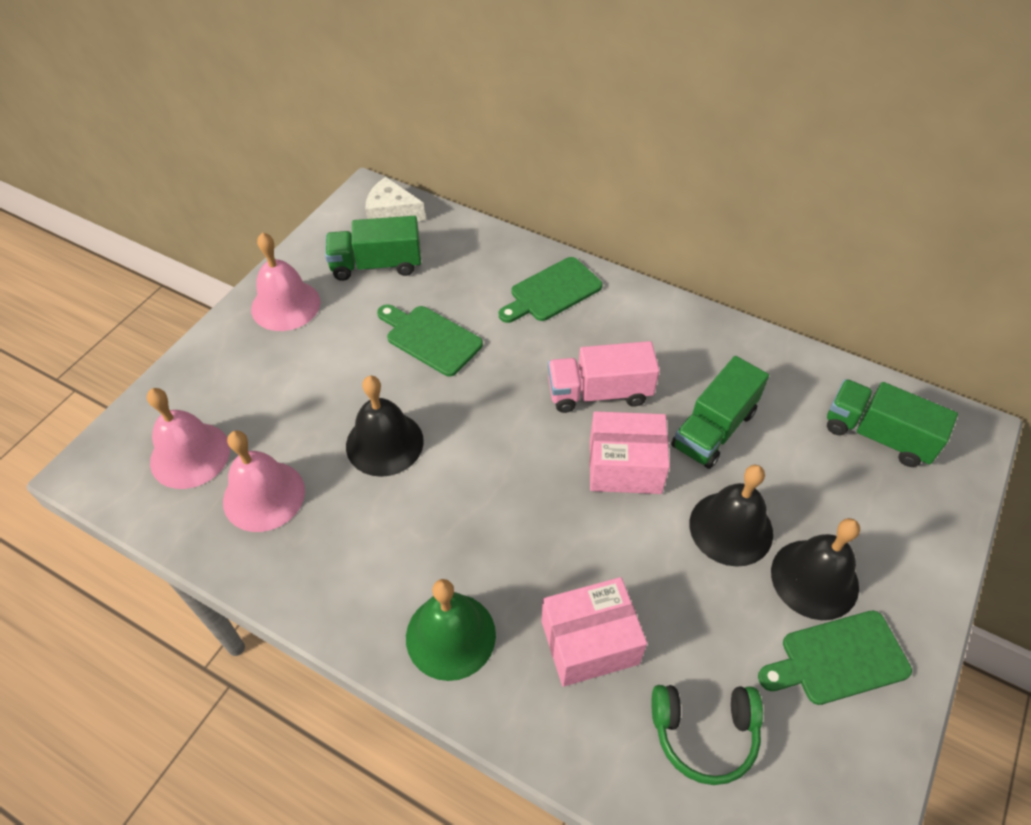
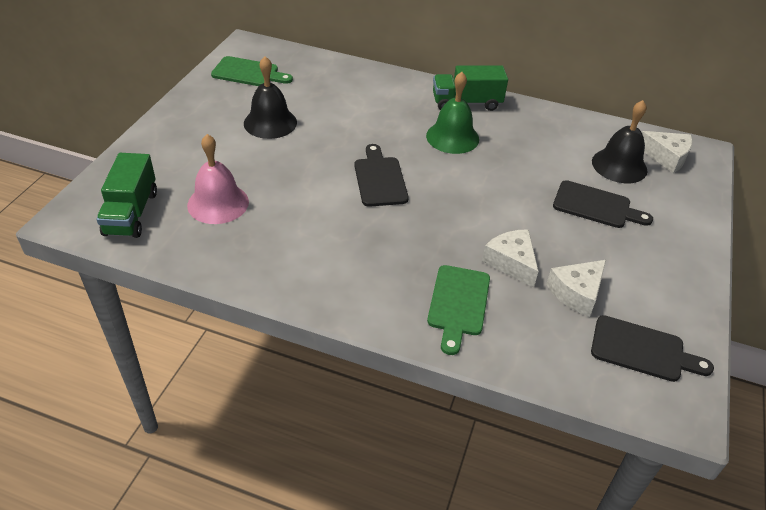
black bell: 3 -> 2
black cutting board: 0 -> 3
green cutting board: 3 -> 2
green headphones: 1 -> 0
green truck: 3 -> 2
pink bell: 3 -> 1
pink box: 2 -> 0
pink truck: 1 -> 0
white cheese: 1 -> 3

